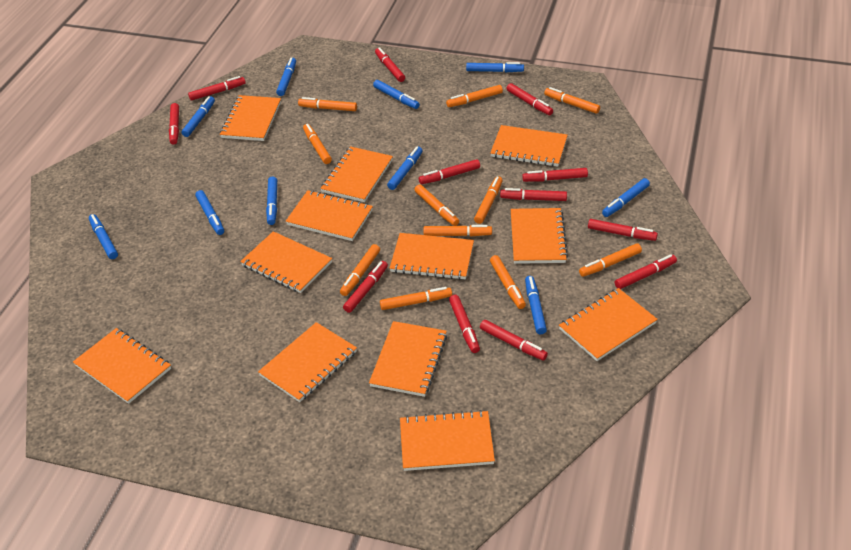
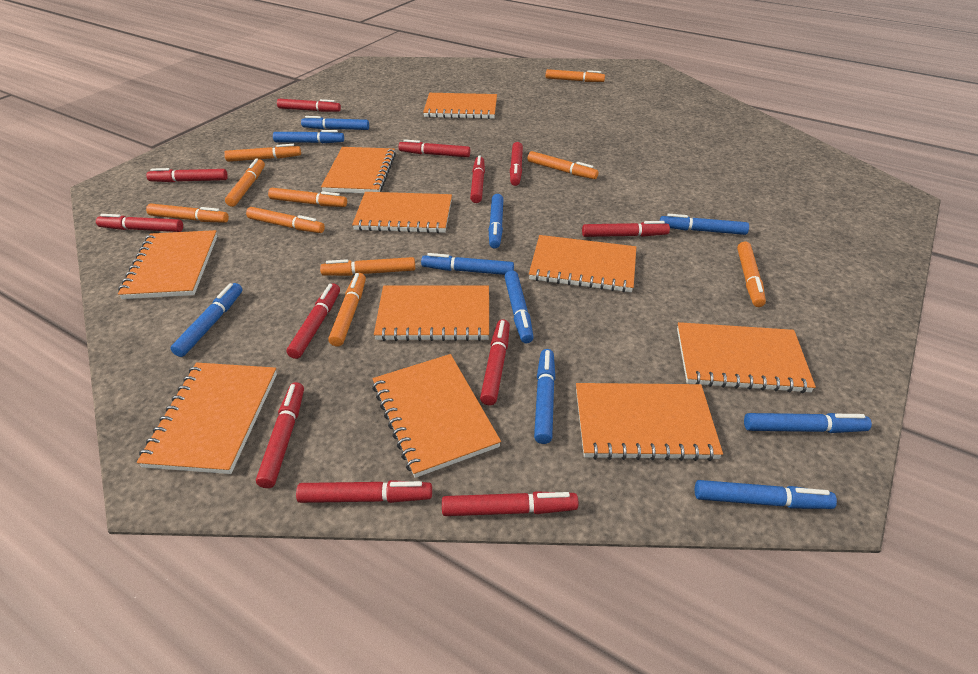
orange marker: 11 -> 10
orange notebook: 12 -> 10

